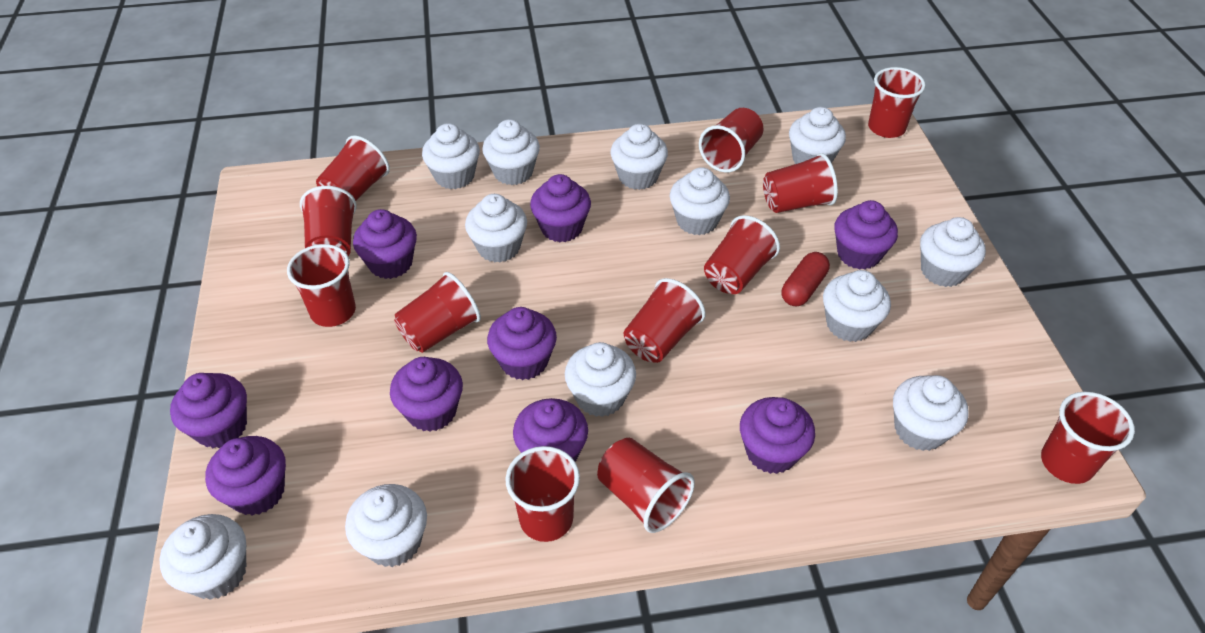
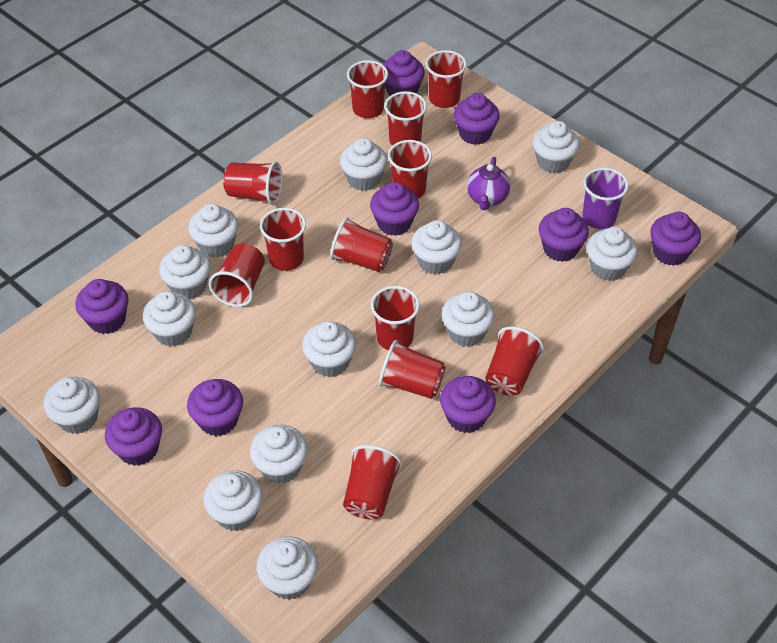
purple cup: 0 -> 1
purple teapot: 0 -> 1
red capsule: 1 -> 0
white cupcake: 12 -> 13

